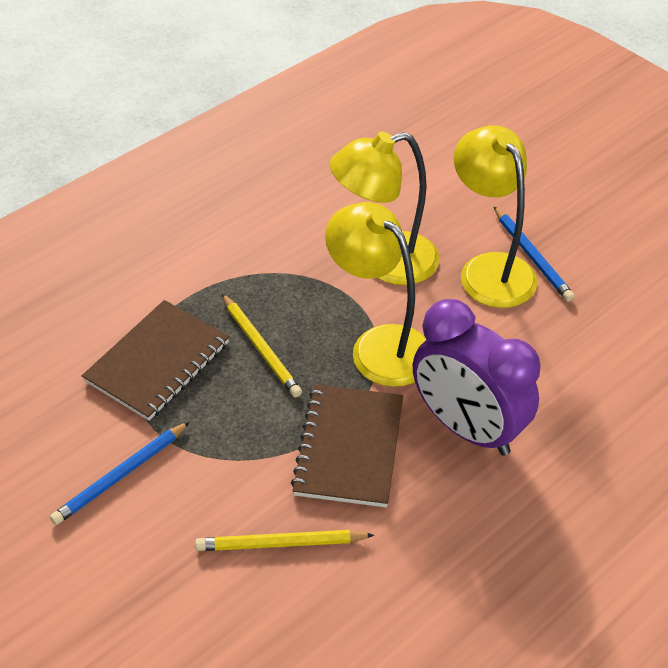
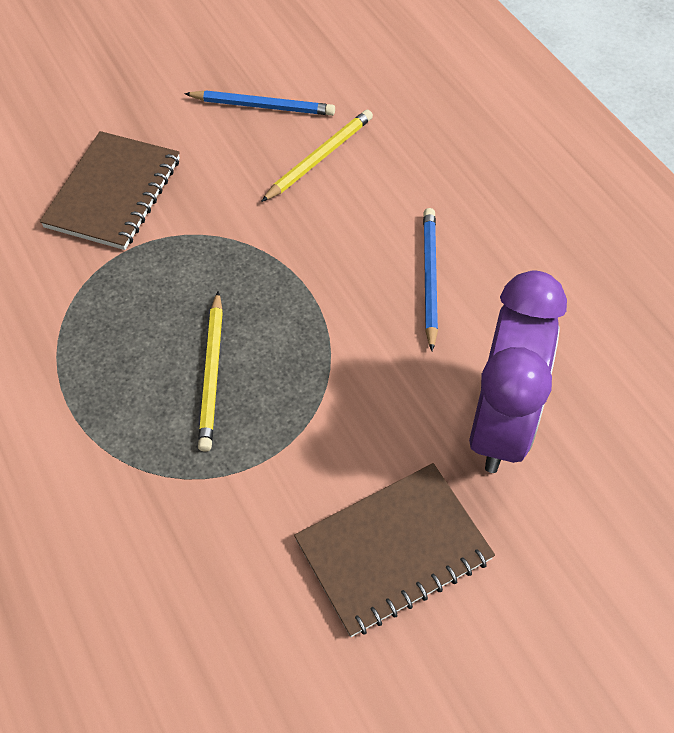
yellow lamp: 3 -> 0

